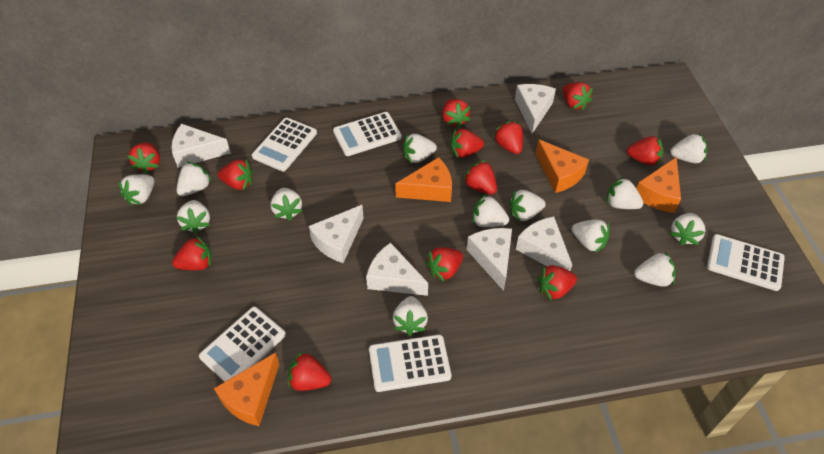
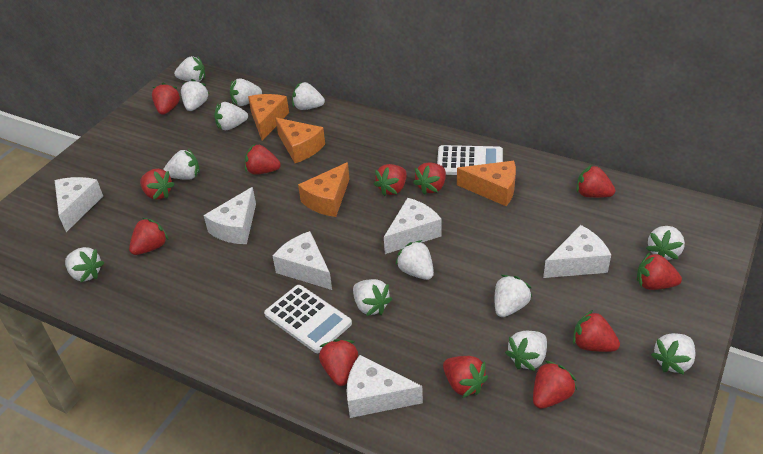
white calculator: 5 -> 2

